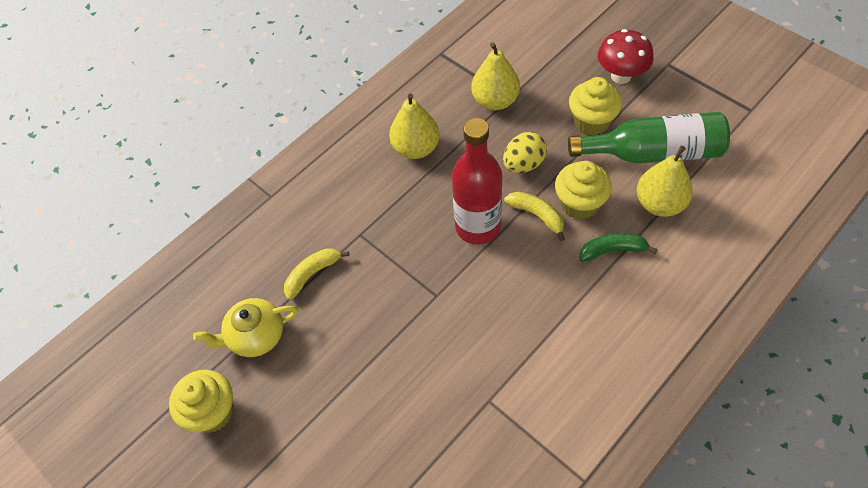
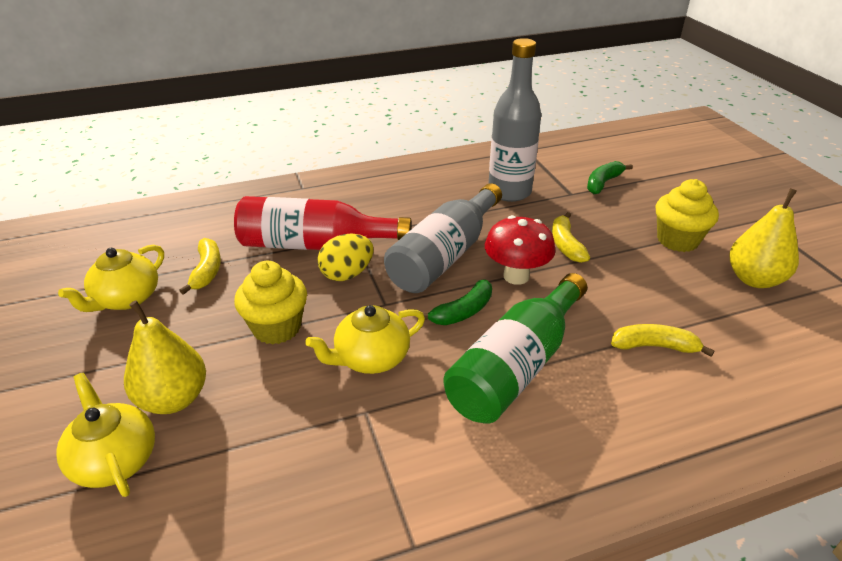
green banana: 1 -> 2
grey bottle: 0 -> 2
yellow banana: 2 -> 3
yellow cupcake: 3 -> 2
yellow pear: 3 -> 2
yellow teapot: 1 -> 3

